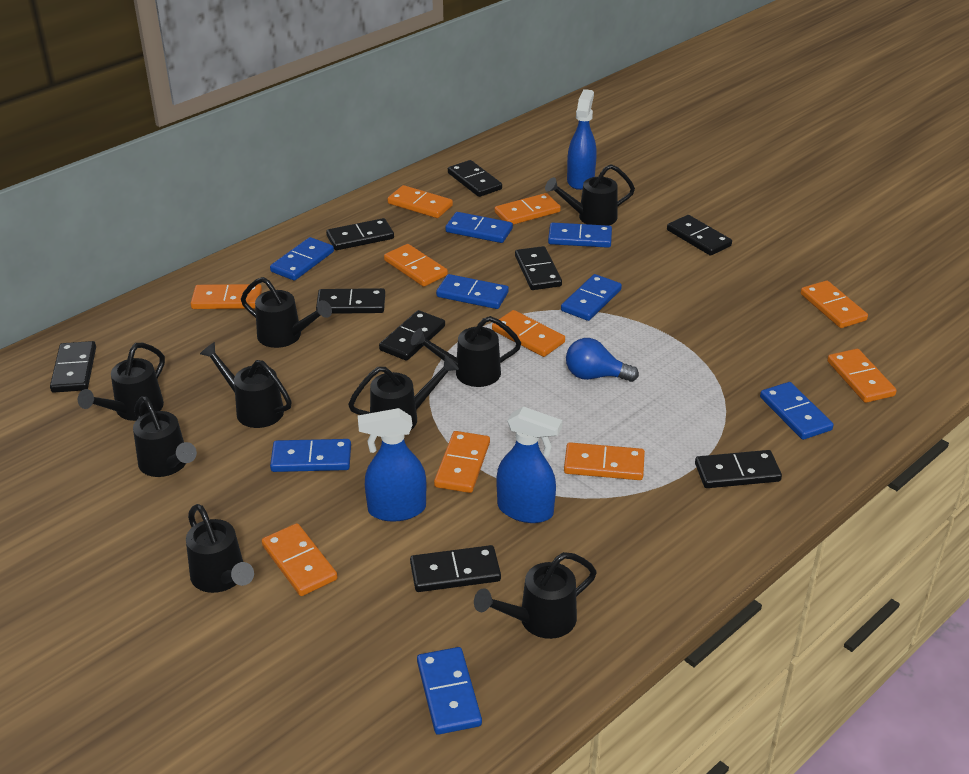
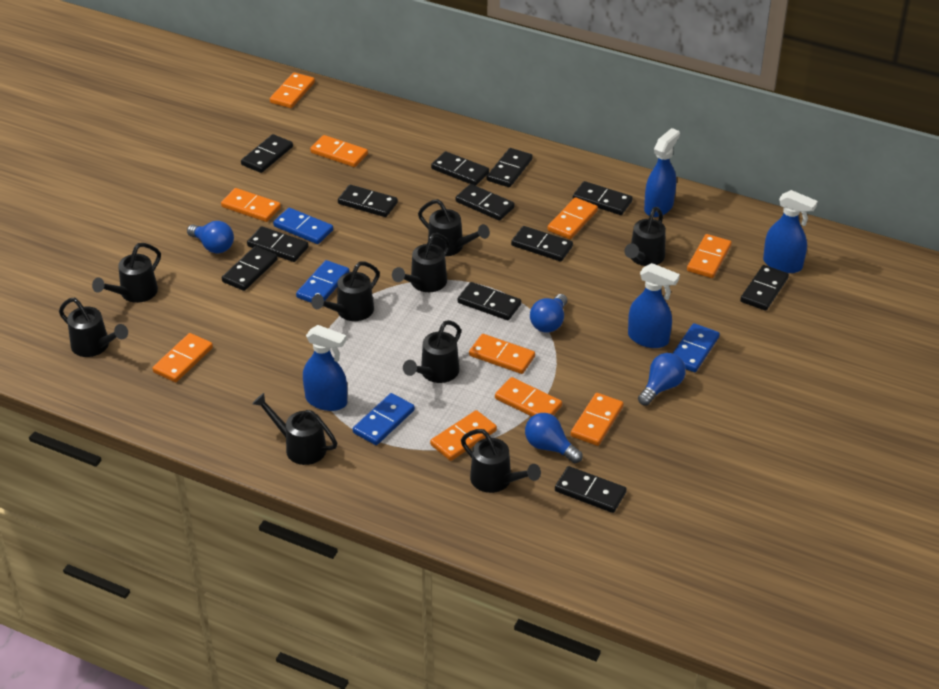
black domino: 9 -> 12
blue domino: 8 -> 4
blue light bulb: 1 -> 4
blue spray bottle: 3 -> 4

